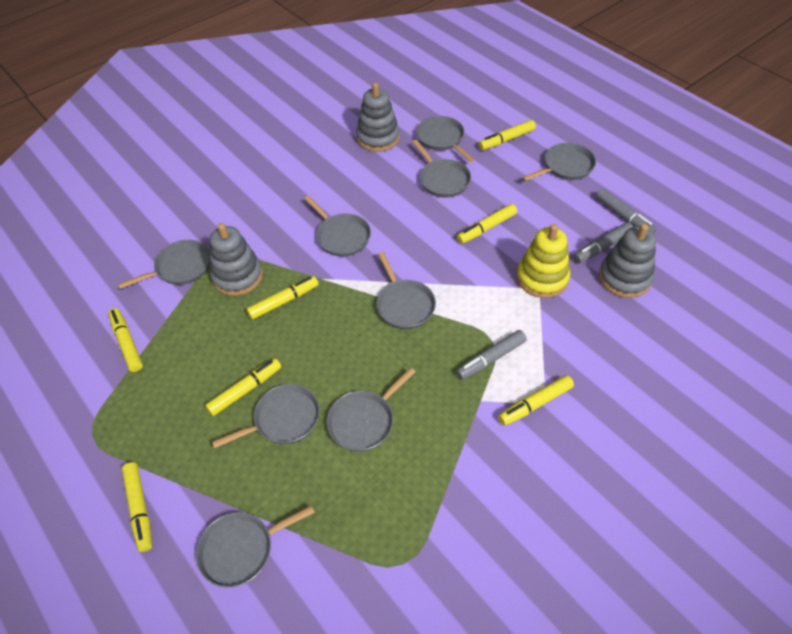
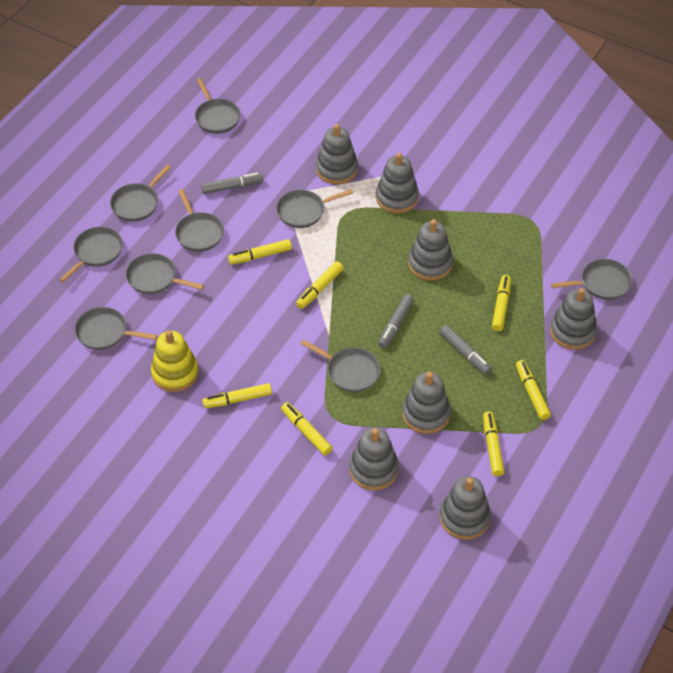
grey stacking toy: 3 -> 7

